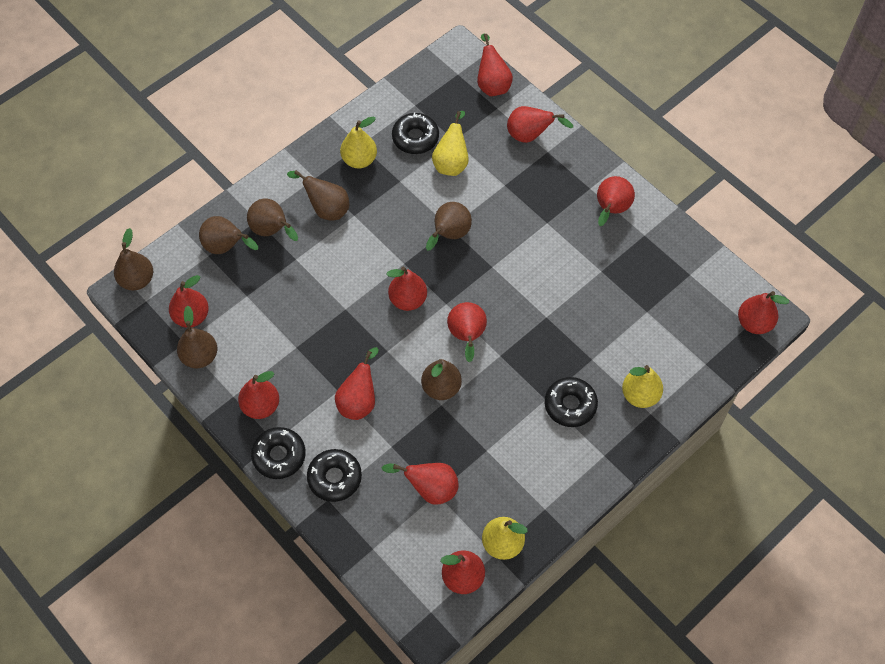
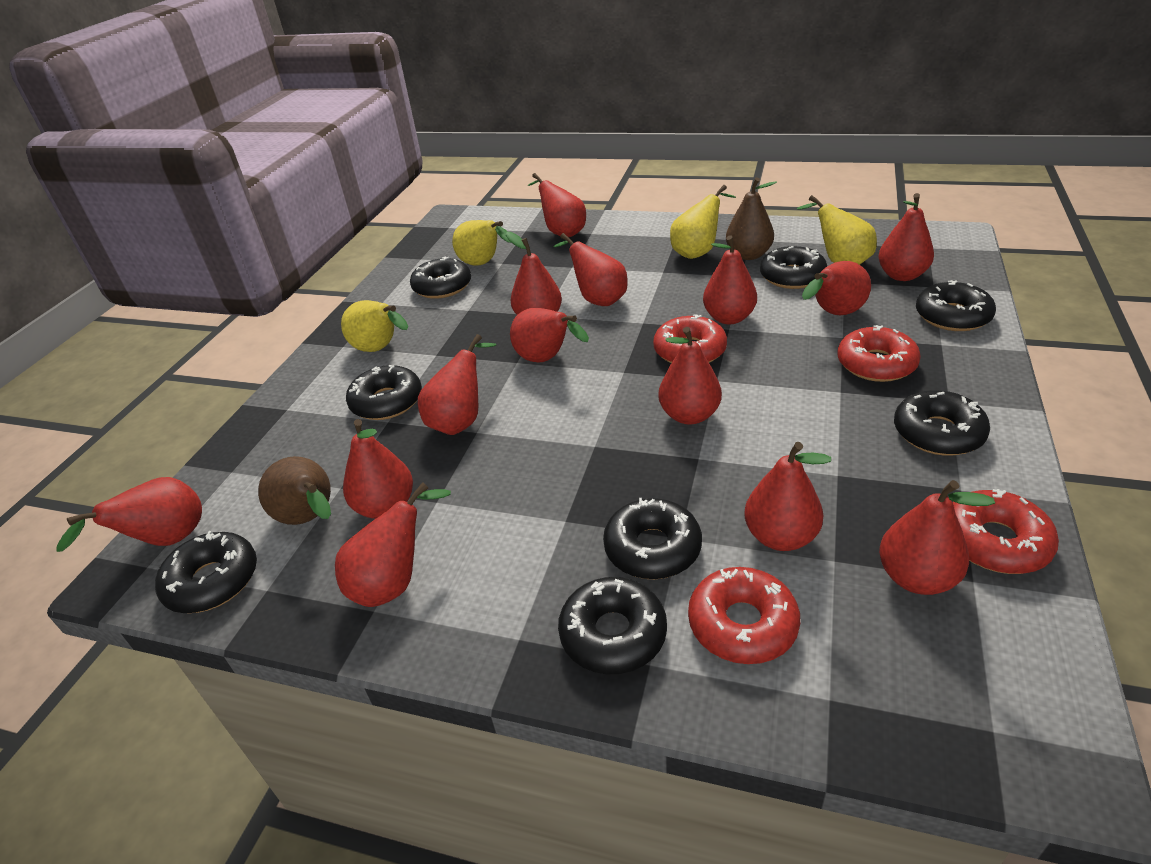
black donut: 4 -> 8
brown pear: 7 -> 2
red donut: 0 -> 4
red pear: 11 -> 14

